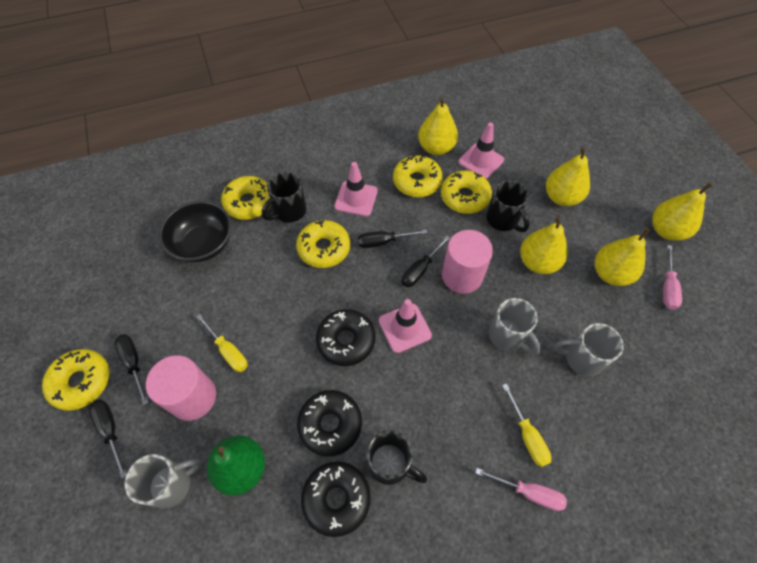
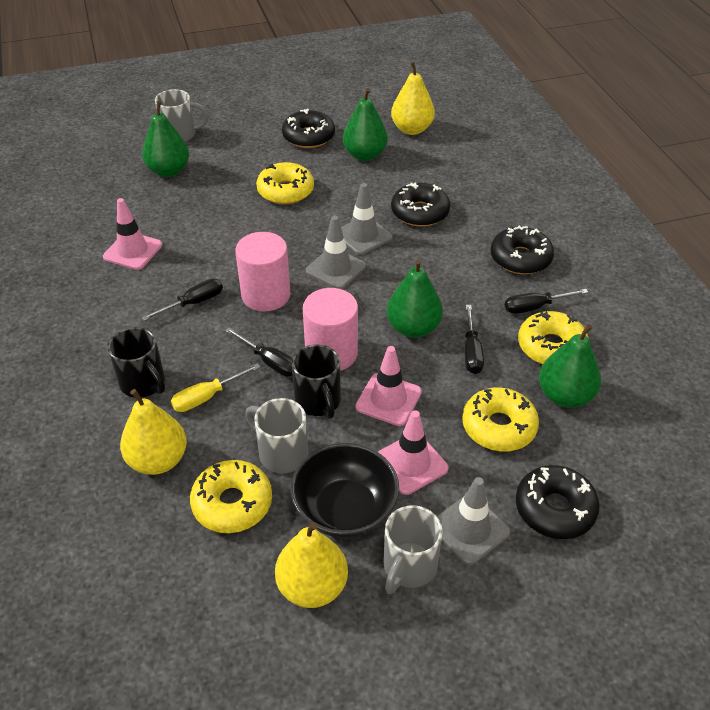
black donut: 3 -> 4
black mug: 3 -> 2
green pear: 1 -> 4
grey traffic cone: 0 -> 3
pink screwdriver: 2 -> 0
yellow donut: 5 -> 4
yellow pear: 5 -> 3
yellow screwdriver: 2 -> 1

